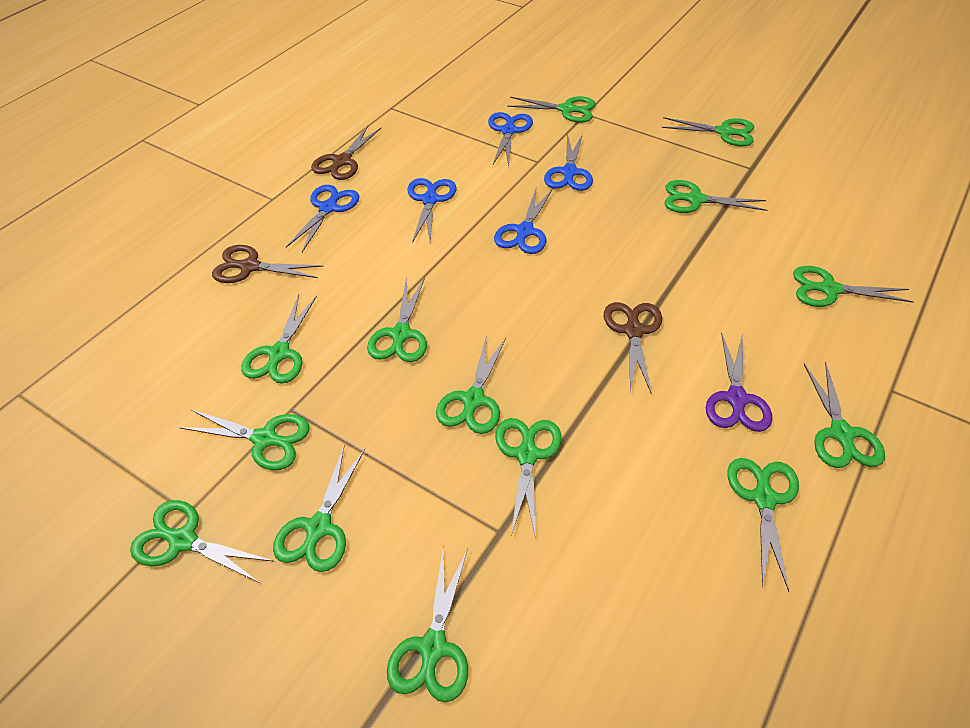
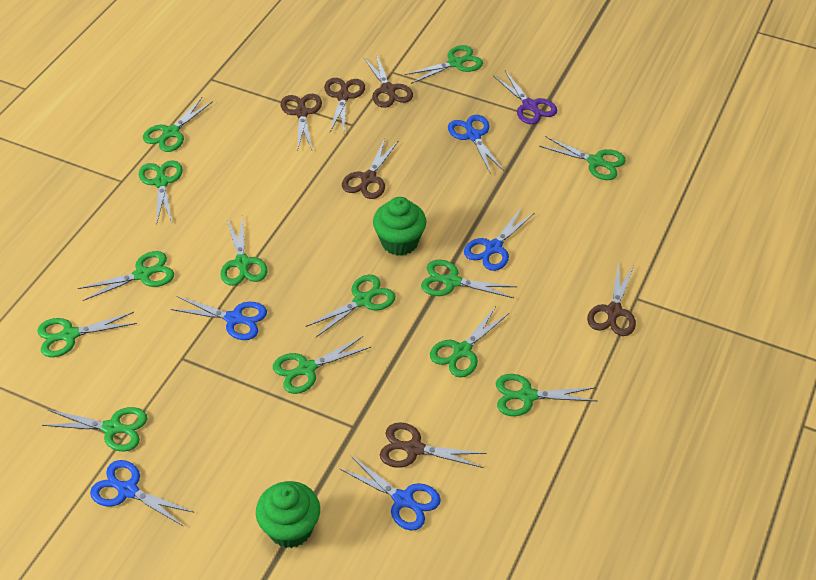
brown scissors: 3 -> 6
green cupcake: 0 -> 2
green scissors: 14 -> 13

